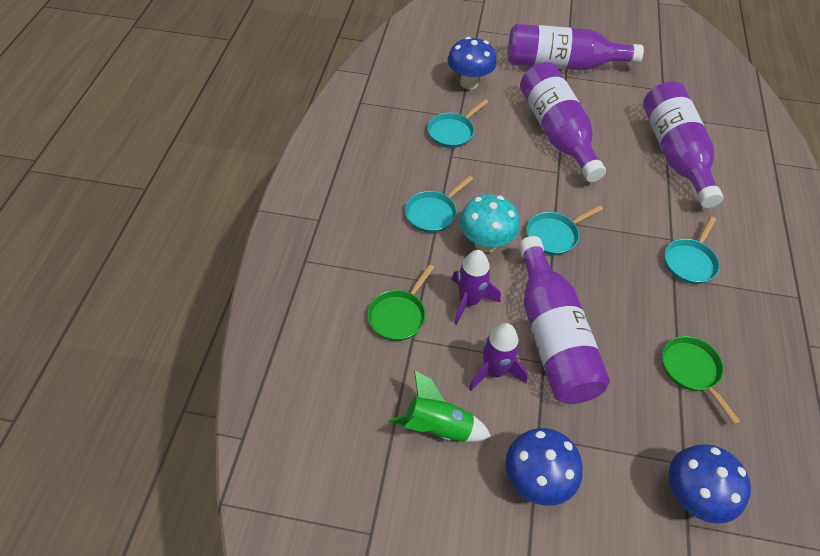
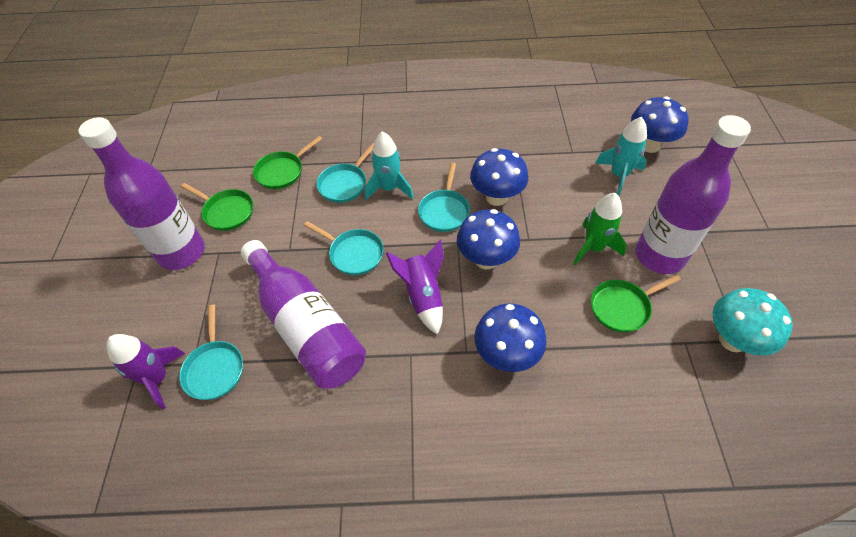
blue mushroom: 3 -> 4
green pan: 2 -> 3
purple bottle: 4 -> 3
turquoise rocket: 0 -> 2

